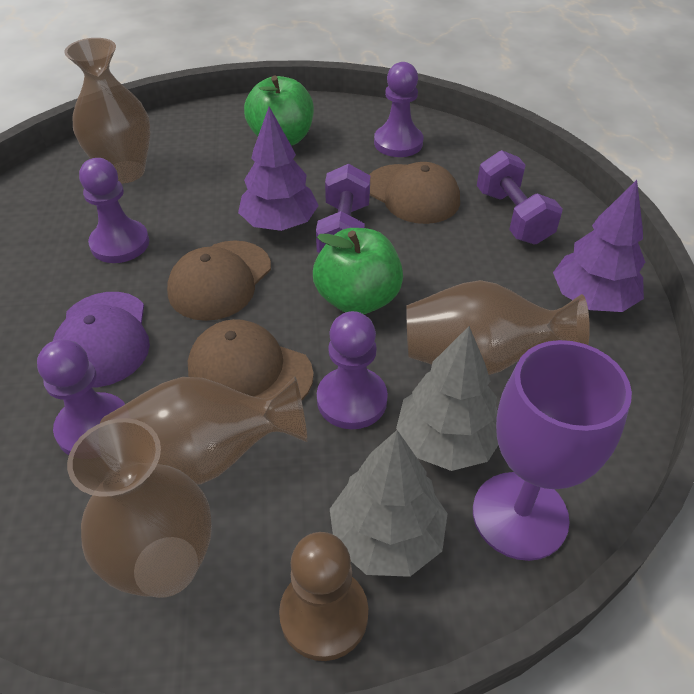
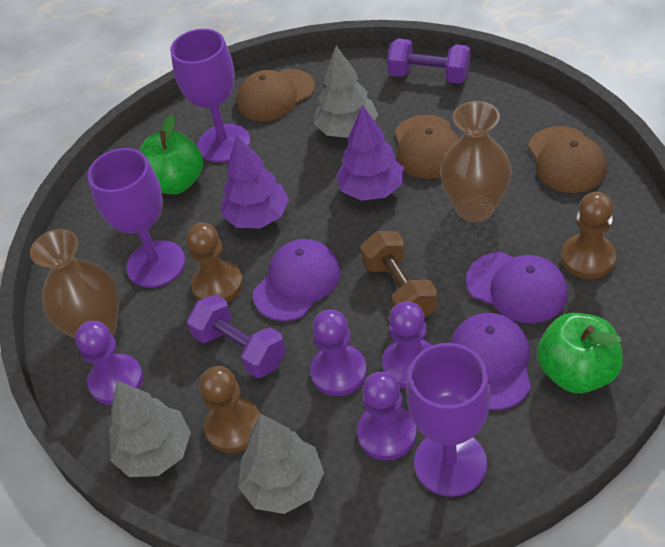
brown dumbbell: 0 -> 1
brown pawn: 1 -> 3
brown vase: 4 -> 2
grey tree: 2 -> 3
purple cap: 1 -> 3
purple goblet: 1 -> 3

